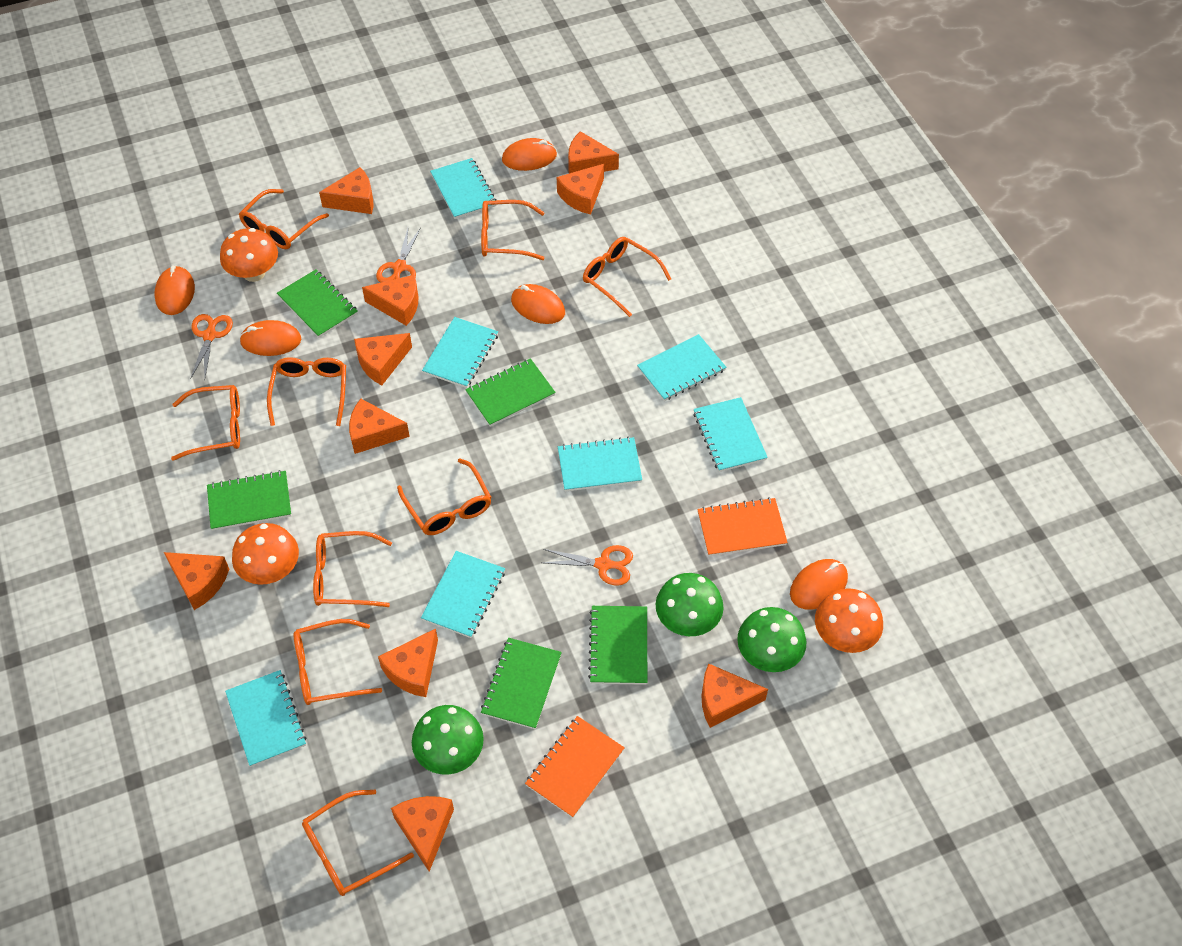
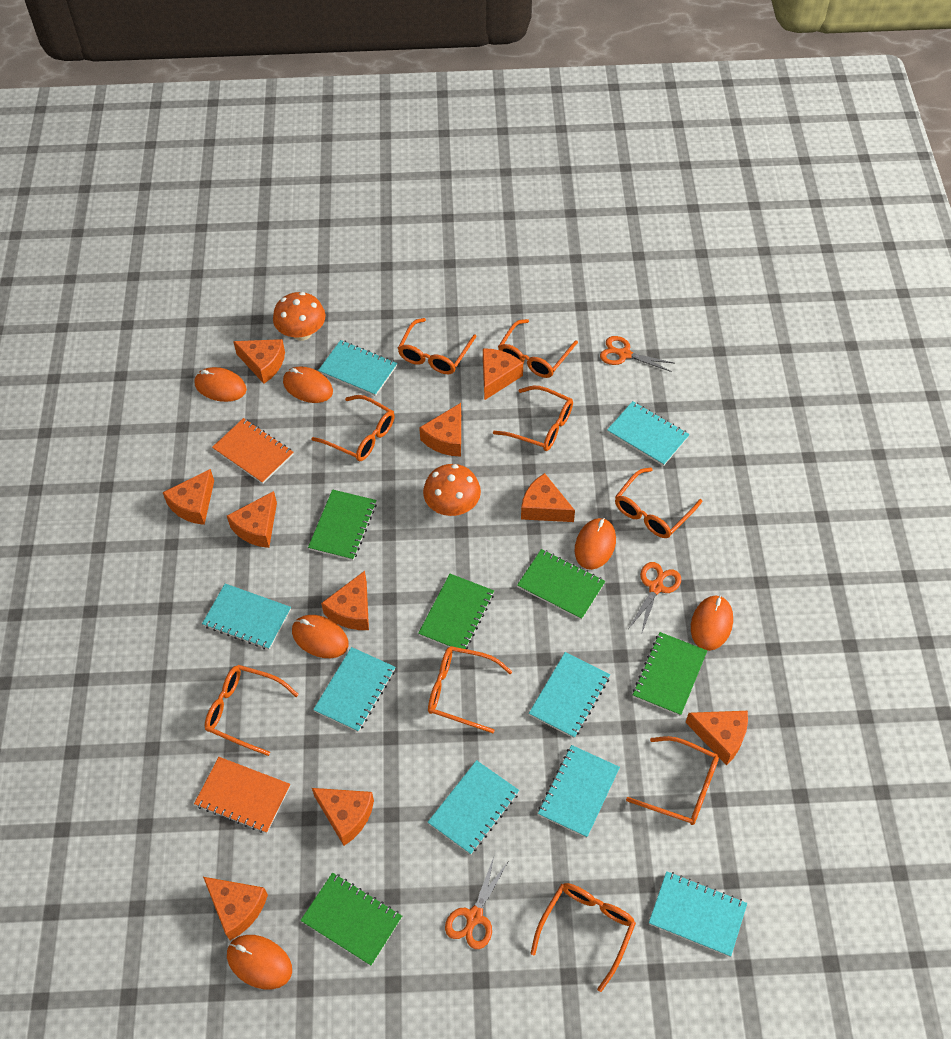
green mushroom: 3 -> 0
orange mouse: 5 -> 6
orange mushroom: 3 -> 2
turquoise notebook: 7 -> 8

